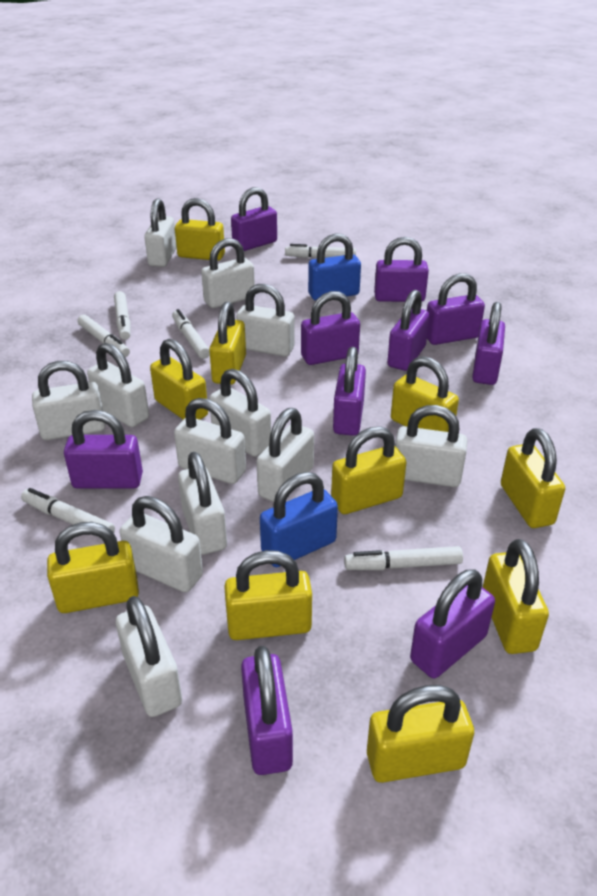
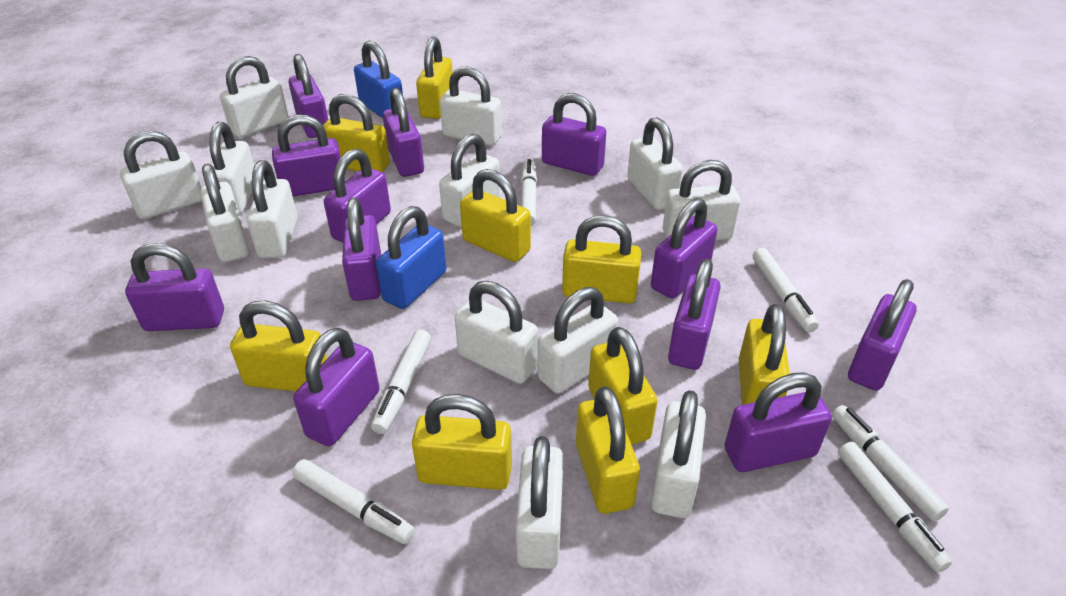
purple padlock: 10 -> 12
white padlock: 12 -> 13
yellow padlock: 10 -> 9

